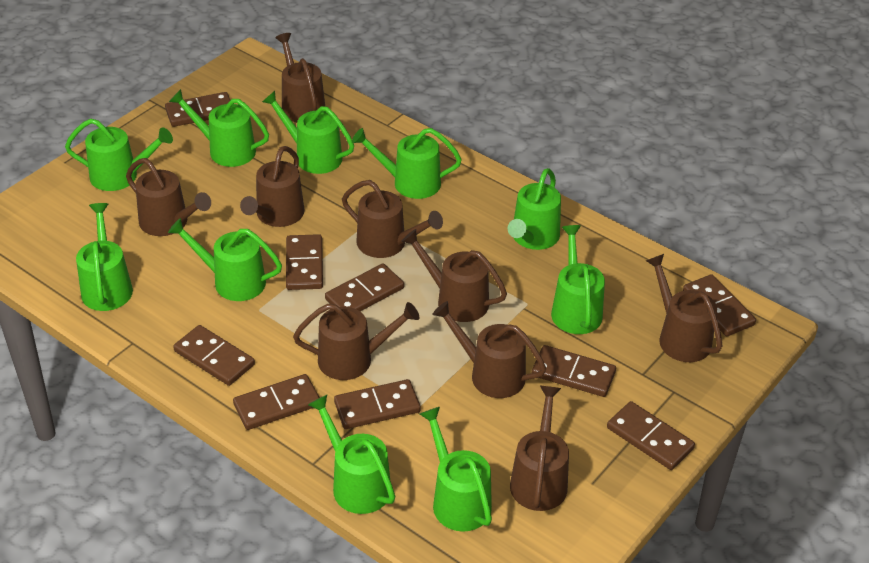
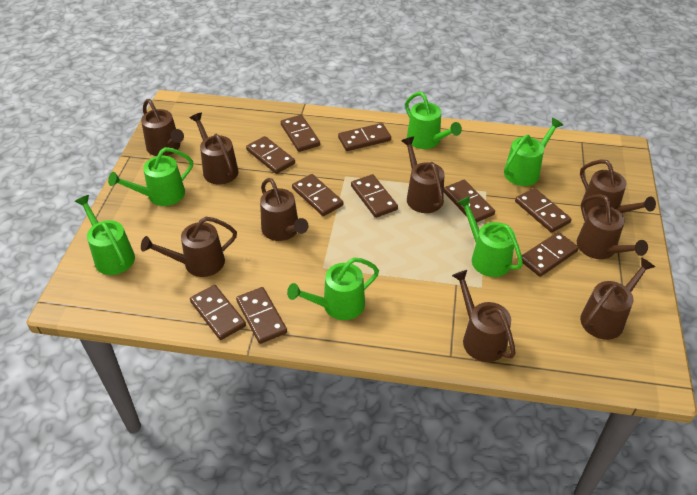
brown domino: 9 -> 10
green watering can: 10 -> 6

